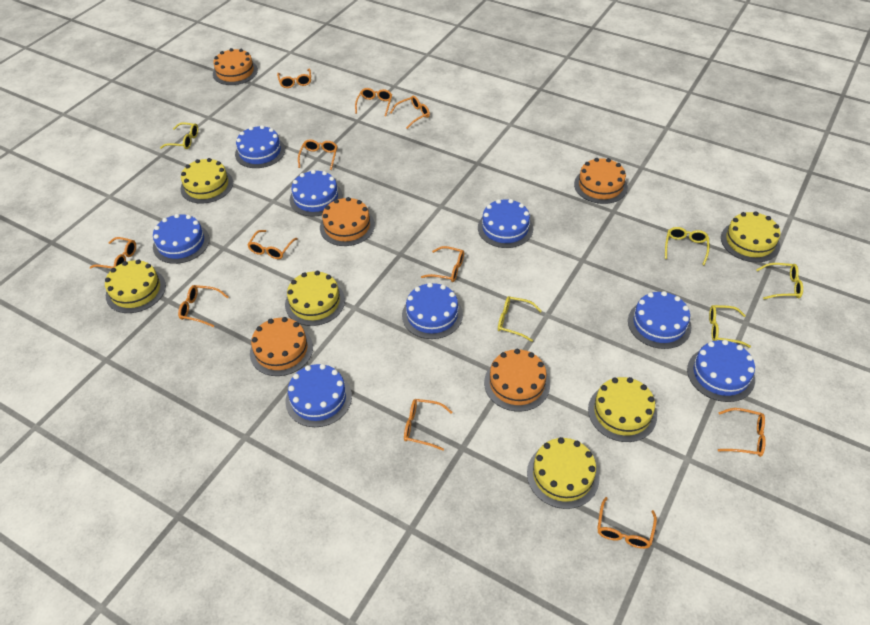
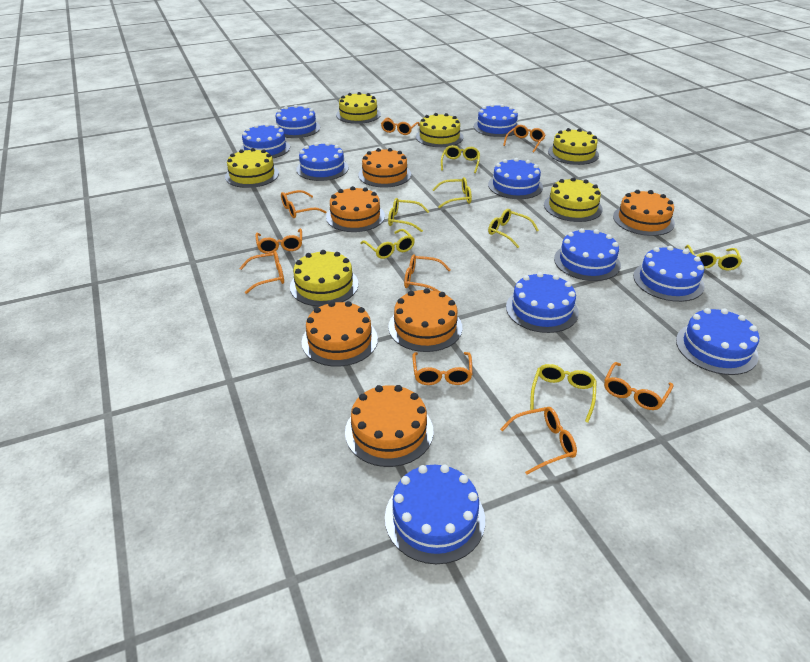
blue cake: 8 -> 10
orange cake: 5 -> 6
orange glasses: 11 -> 9
yellow glasses: 5 -> 7

